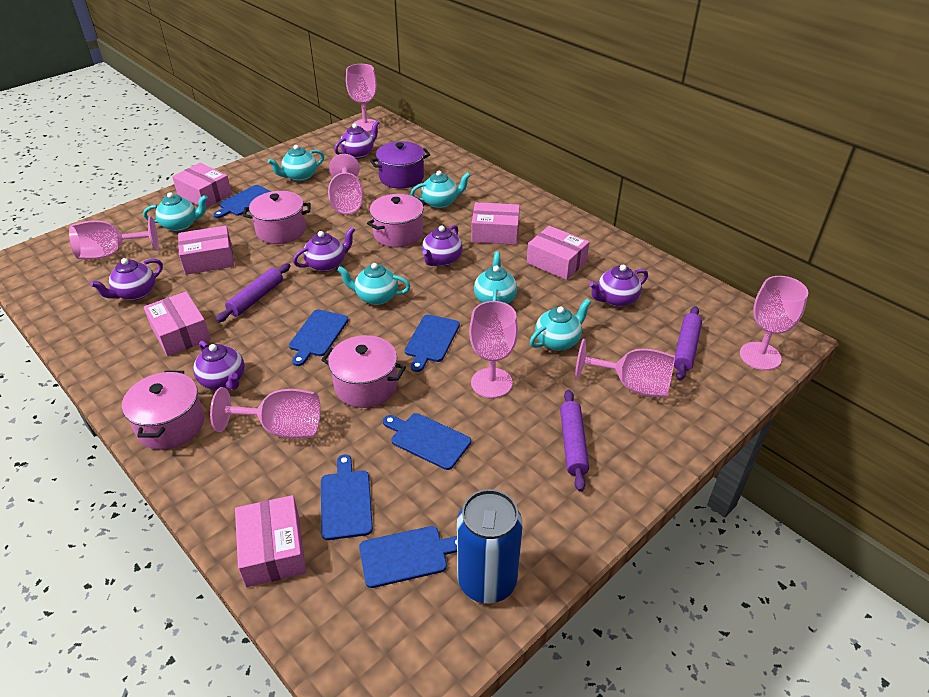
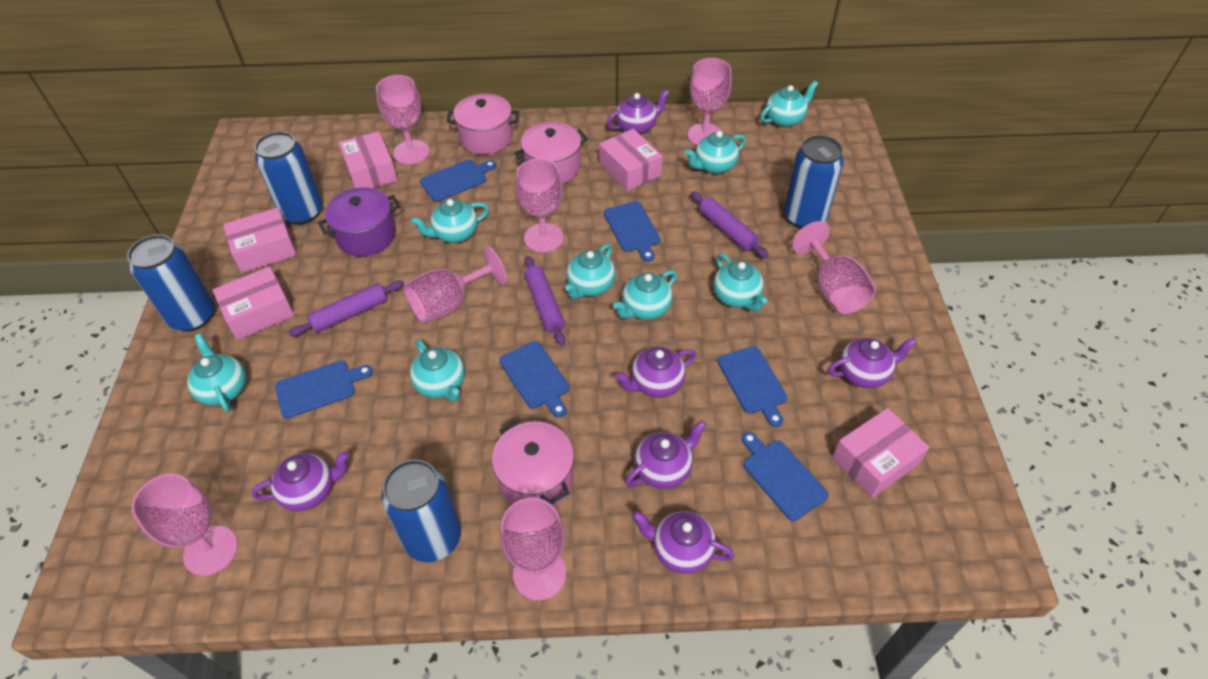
blue can: 1 -> 4
pink box: 6 -> 5
pink pot: 4 -> 3
turquoise teapot: 6 -> 8

